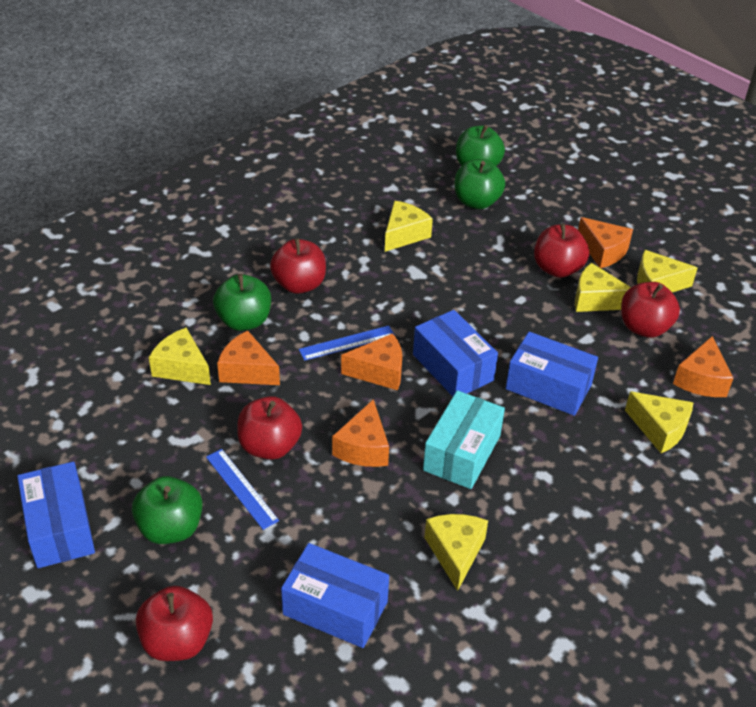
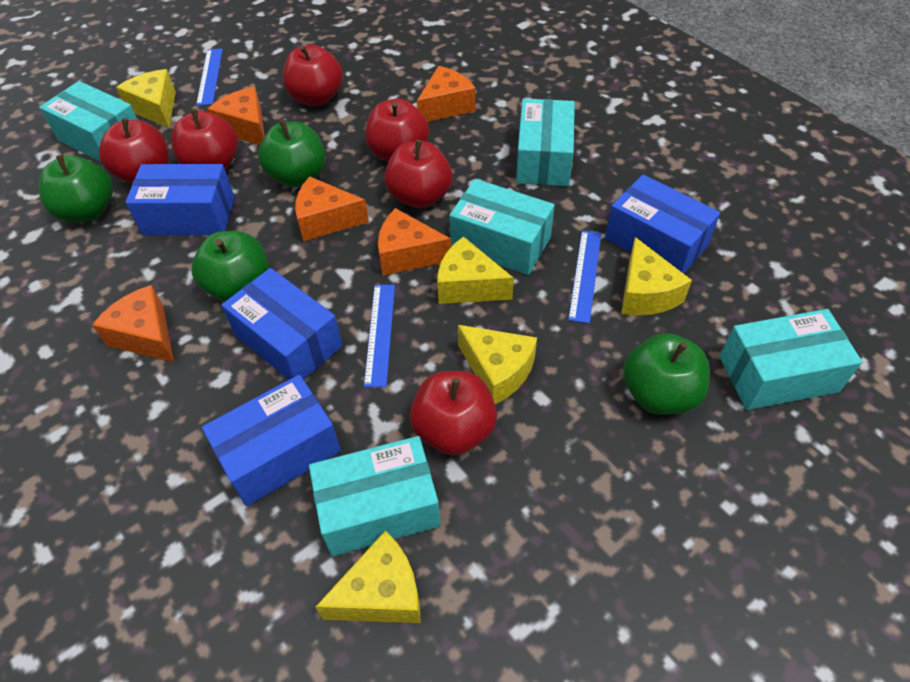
blue ruler: 2 -> 3
red apple: 5 -> 6
turquoise box: 1 -> 5
yellow cheese: 6 -> 5

